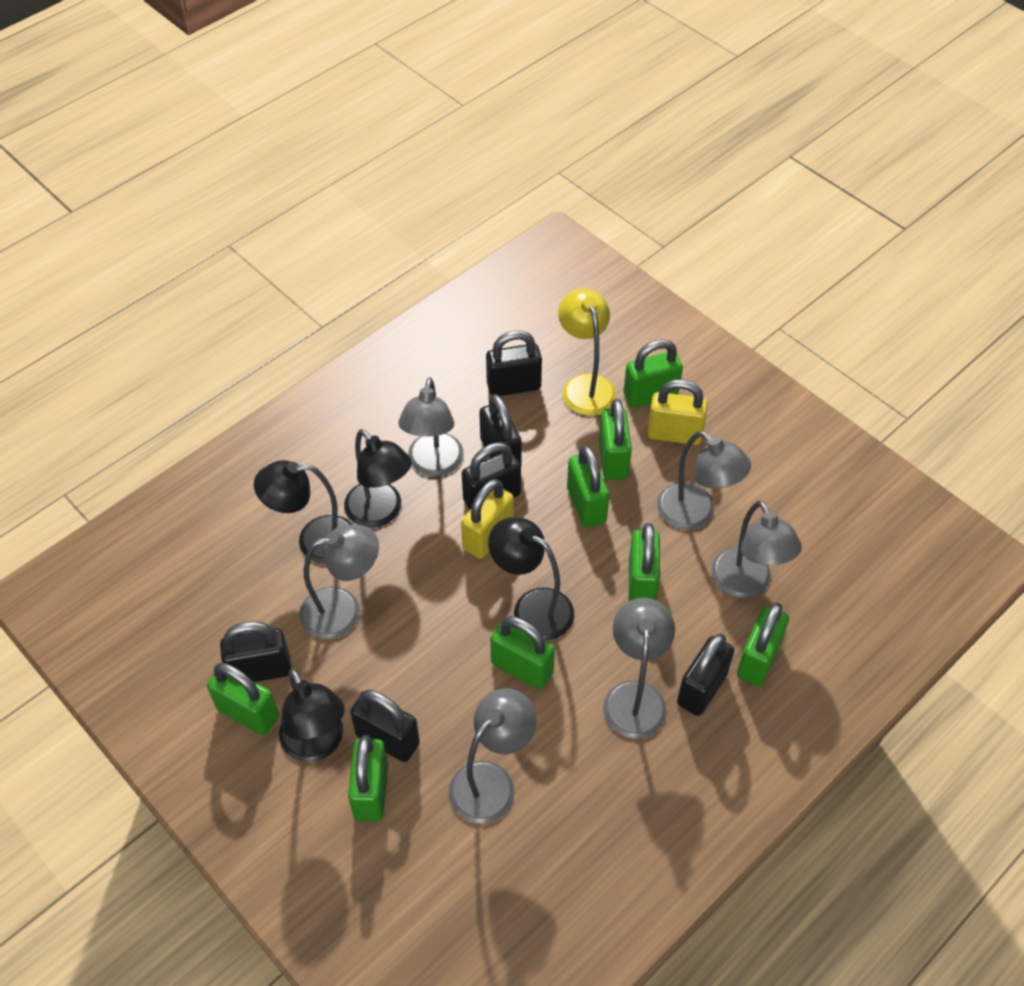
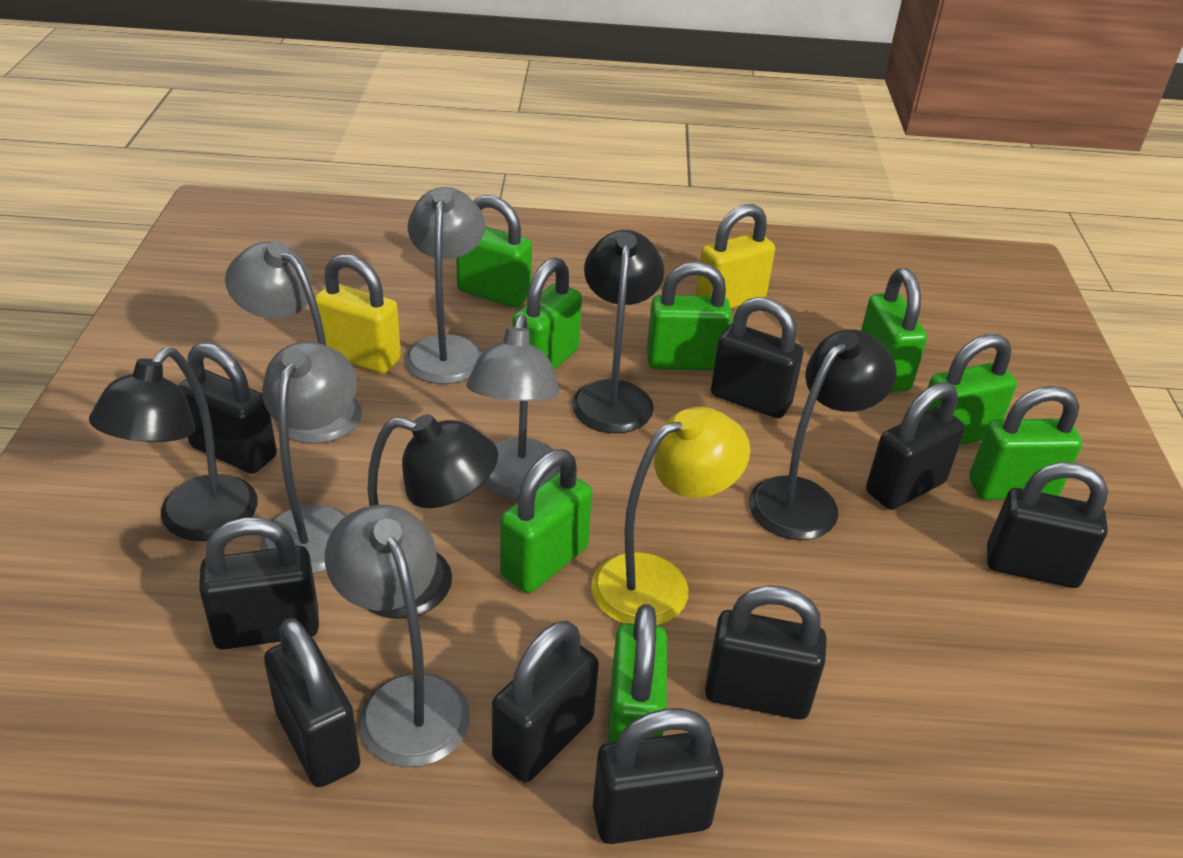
black padlock: 6 -> 9
grey lamp: 6 -> 5

